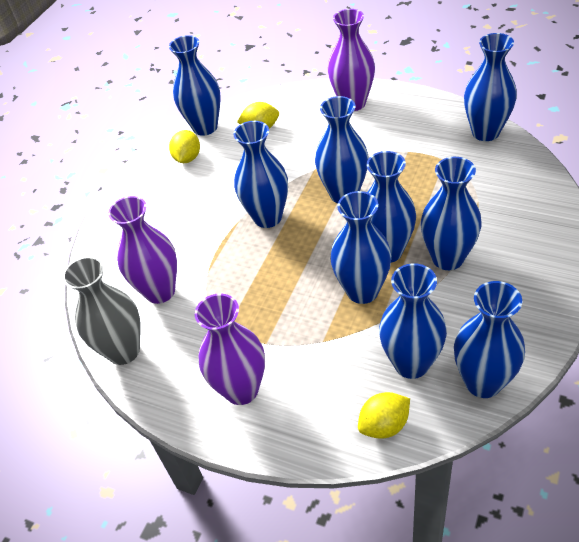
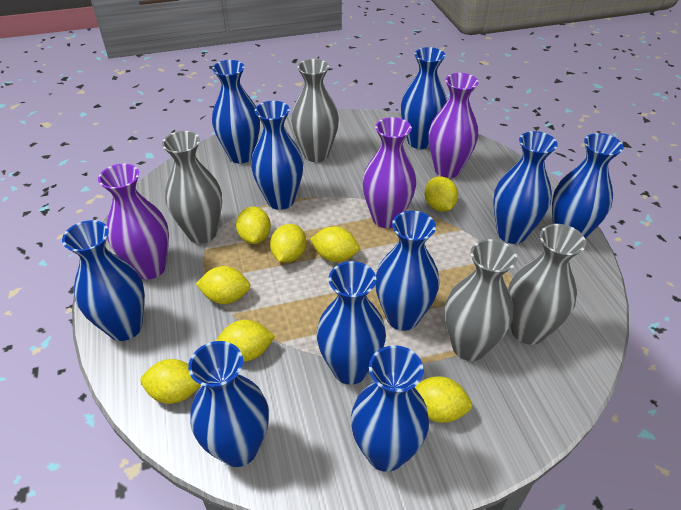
blue vase: 9 -> 10
grey vase: 1 -> 4
yellow lemon: 3 -> 8

